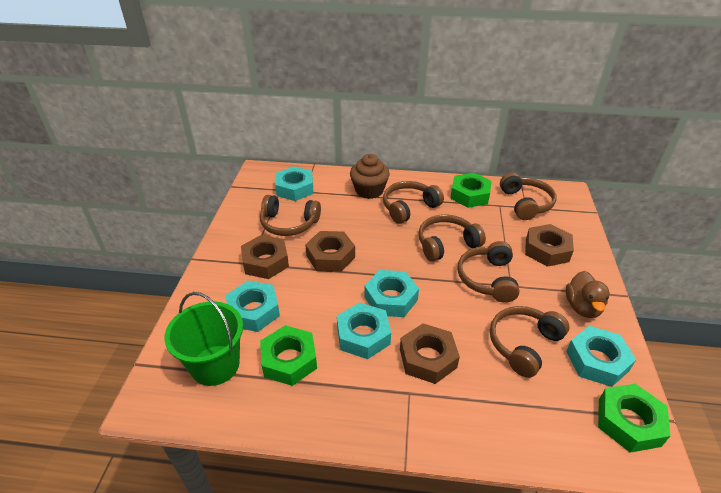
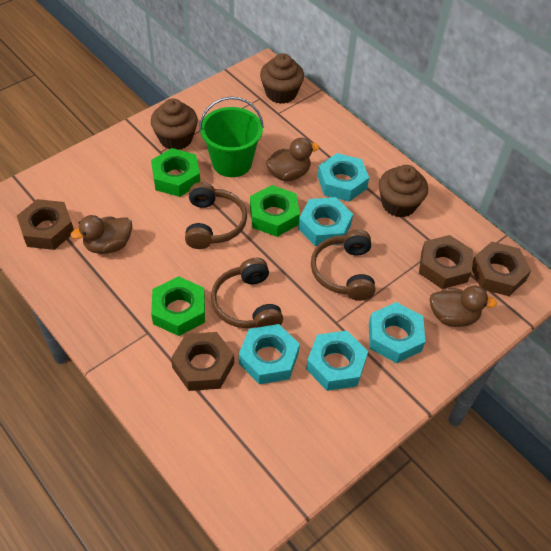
brown cupcake: 1 -> 3
brown duck: 1 -> 3
brown headphones: 6 -> 3

